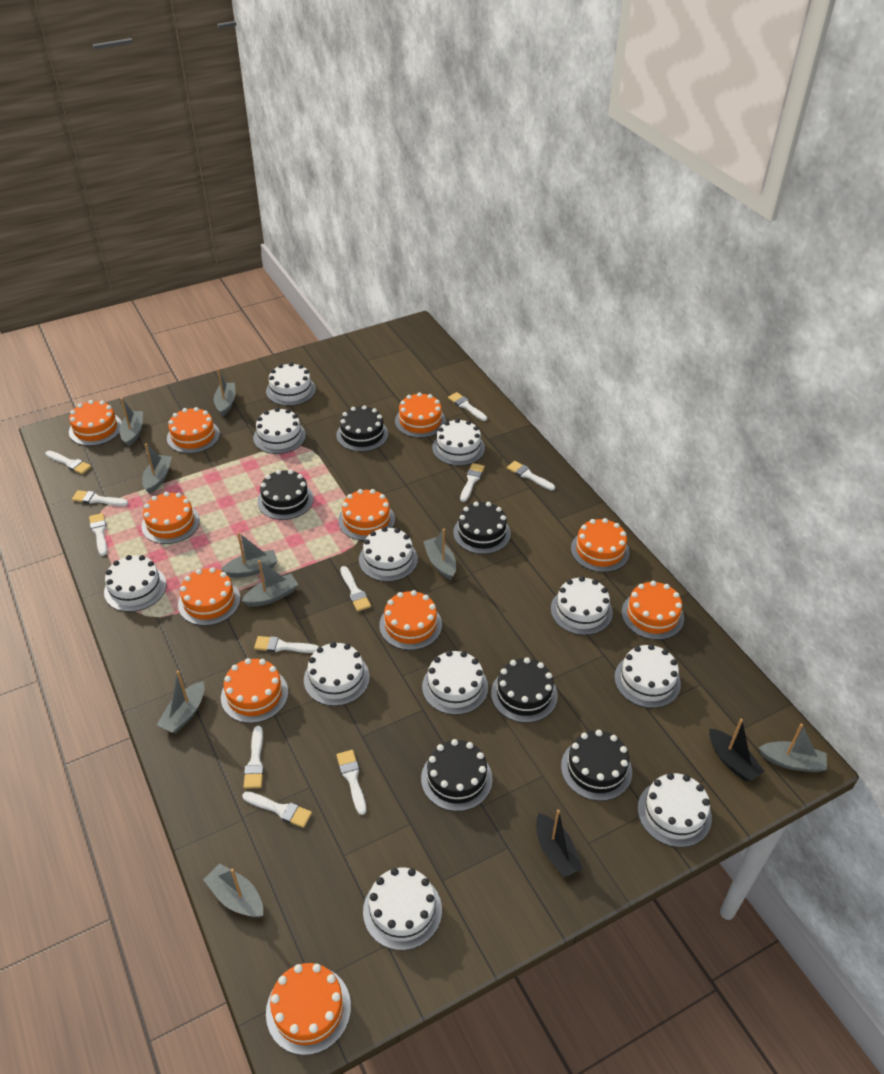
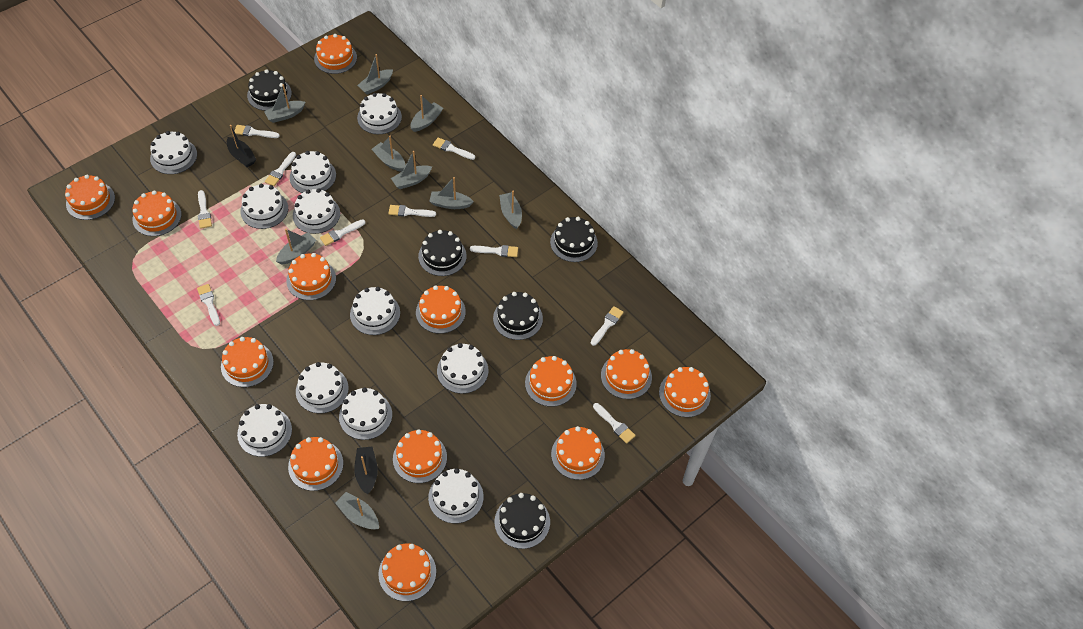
black cake: 6 -> 5
orange cake: 11 -> 13
white brush: 11 -> 10

